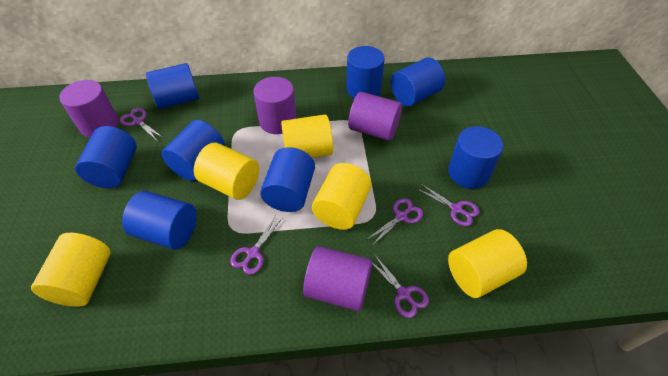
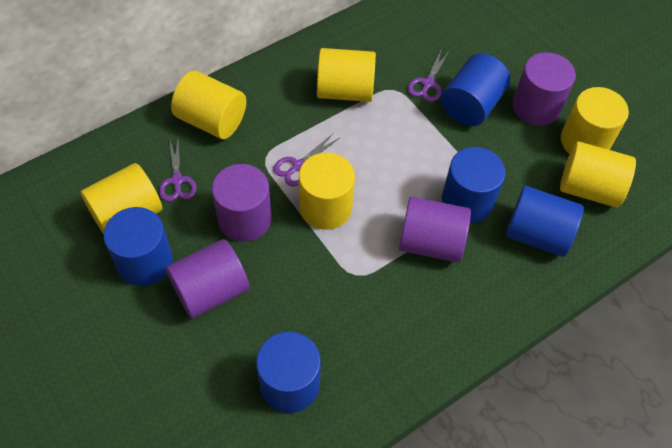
blue cylinder: 8 -> 5
purple scissors: 5 -> 3
yellow cylinder: 5 -> 6

